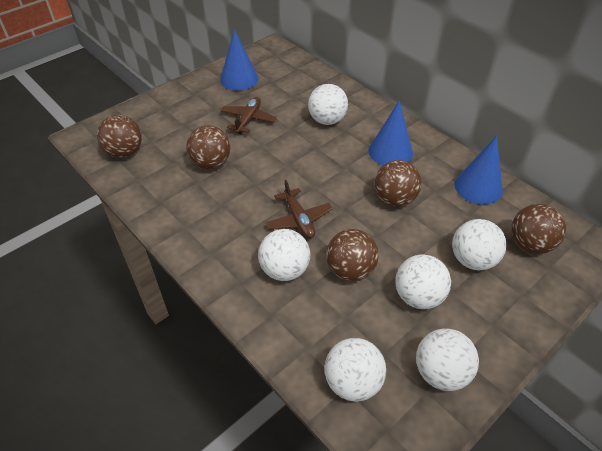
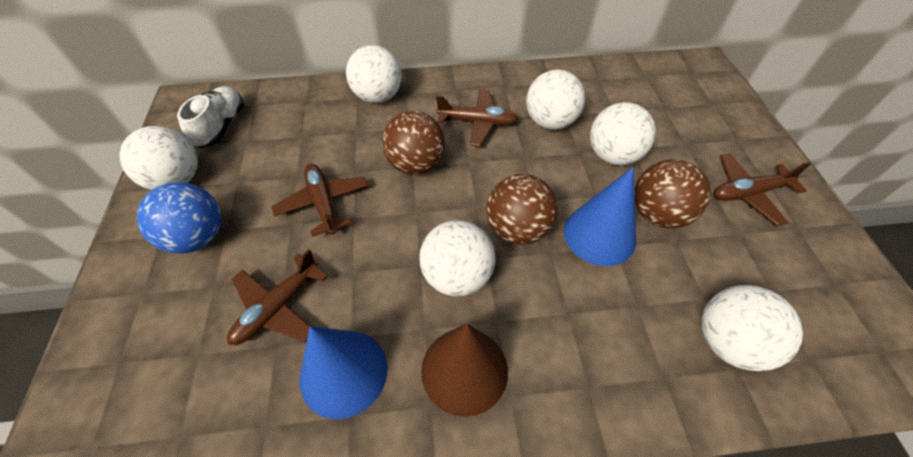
blue ball: 0 -> 1
blue cone: 3 -> 2
brown ball: 5 -> 3
brown cone: 0 -> 1
brown plane: 2 -> 4
white shoe: 0 -> 1

